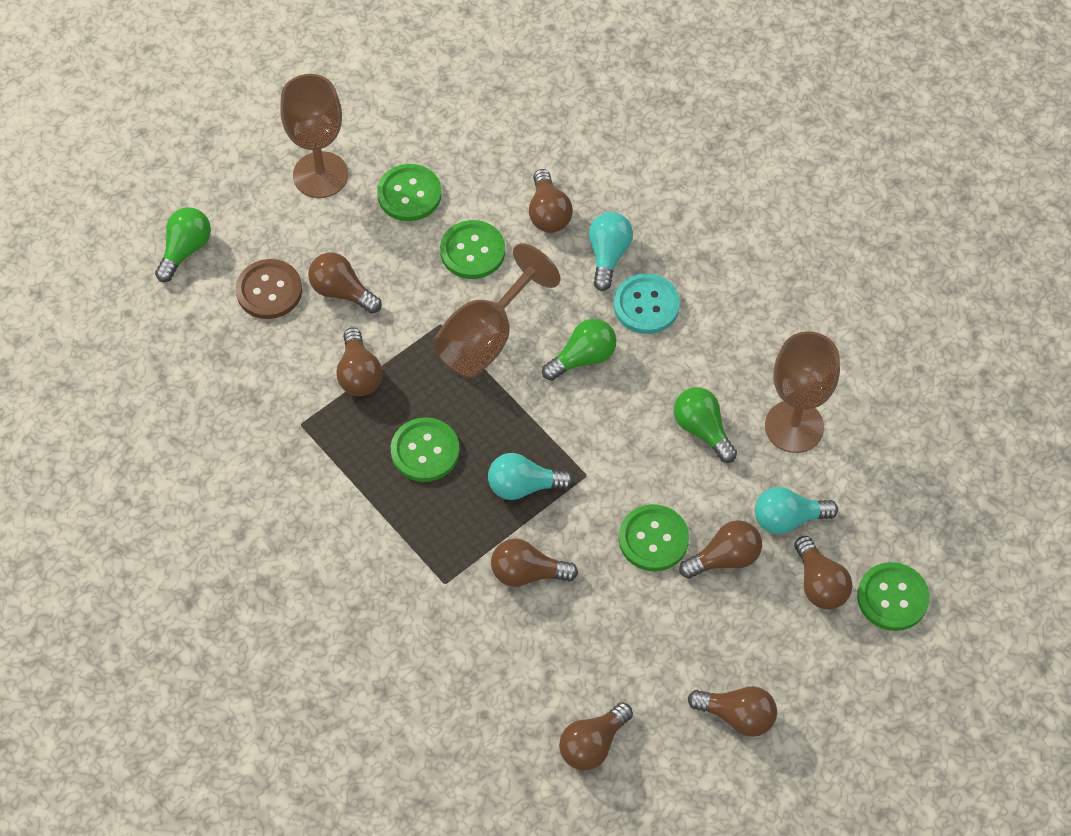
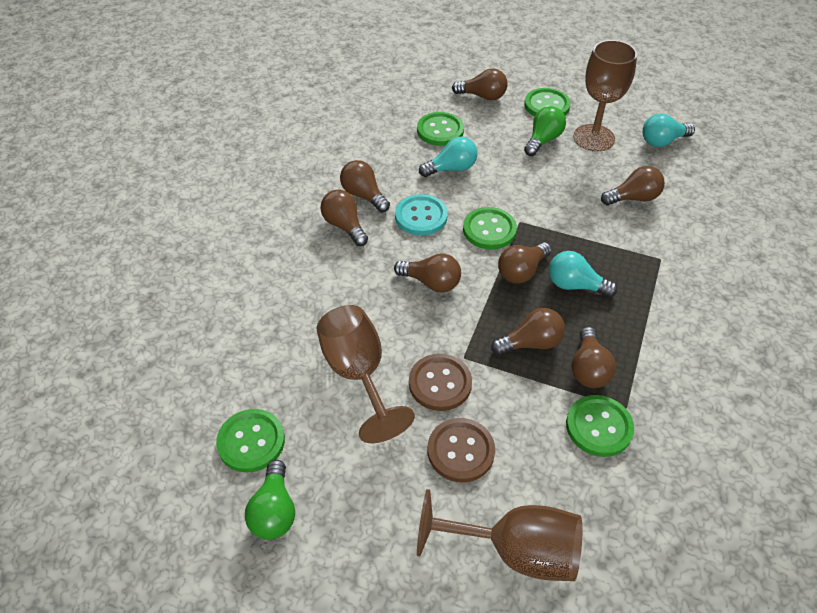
brown button: 1 -> 2
green light bulb: 3 -> 2

